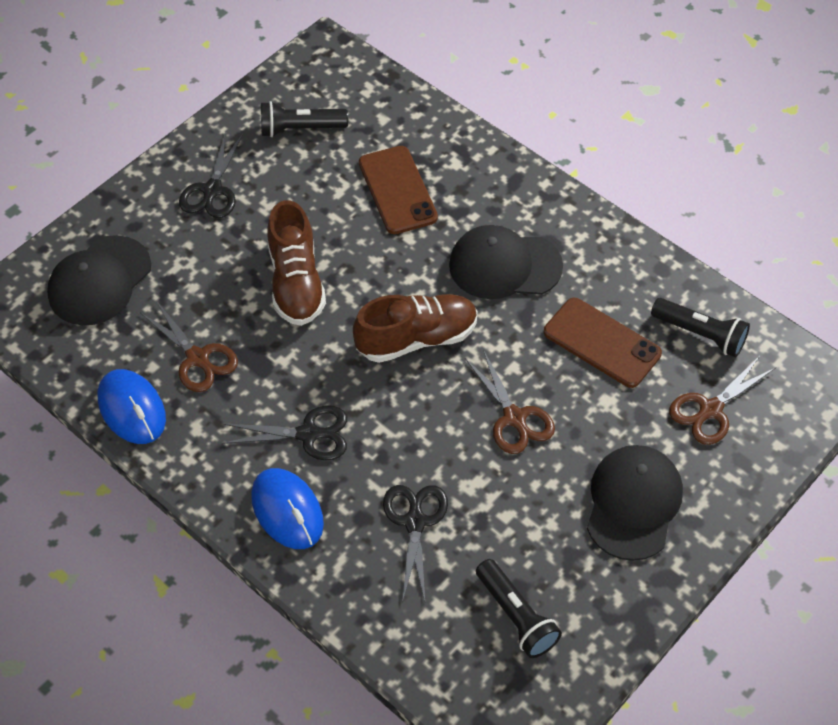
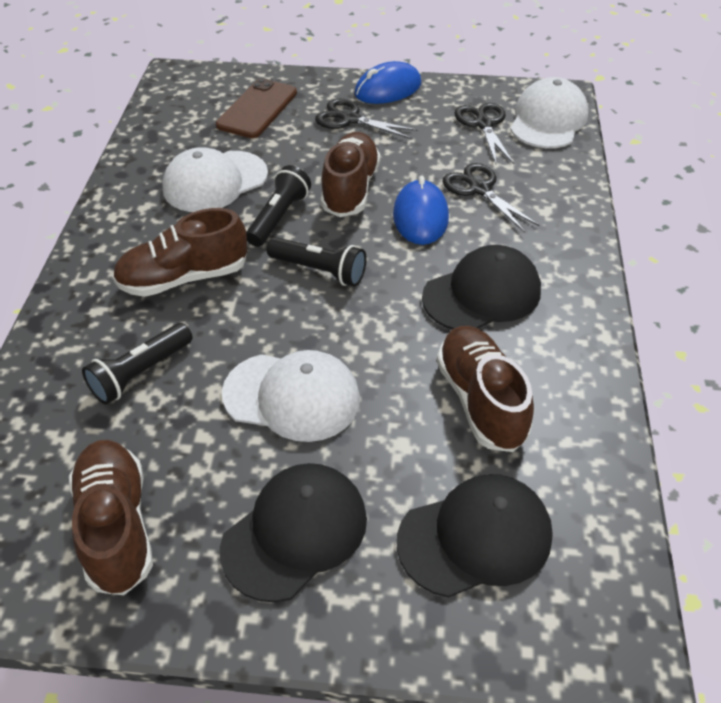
brown phone: 2 -> 1
brown scissors: 3 -> 0
brown shoe: 2 -> 4
white cap: 0 -> 3

